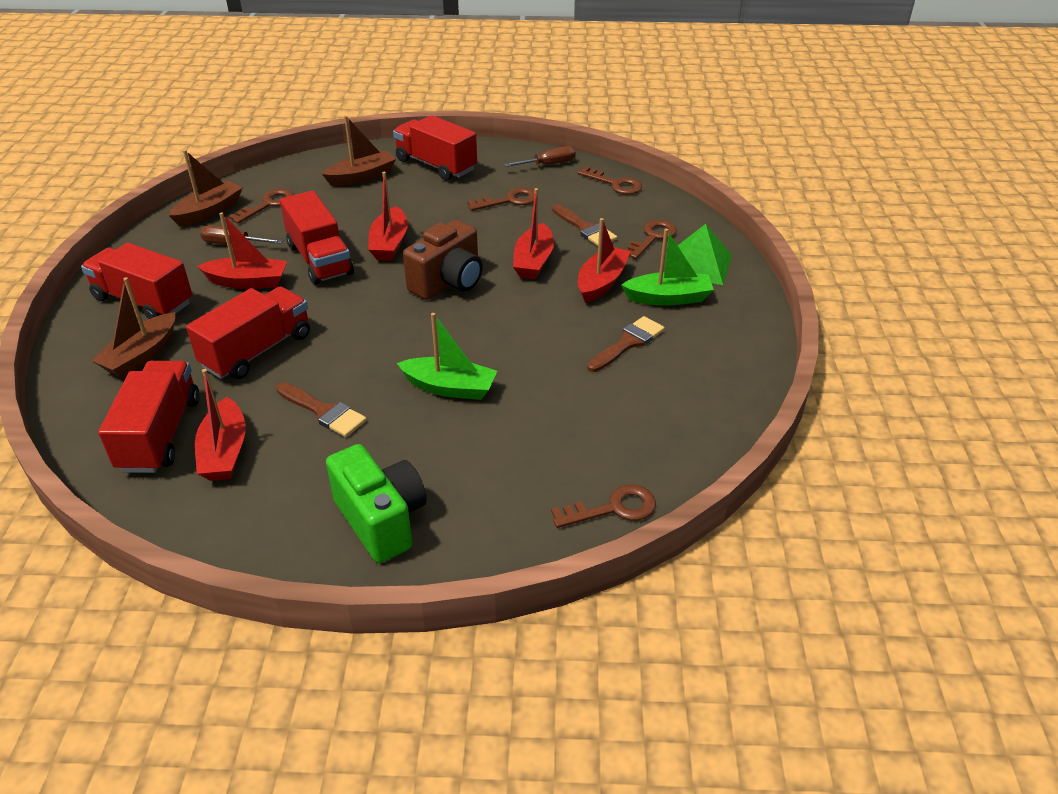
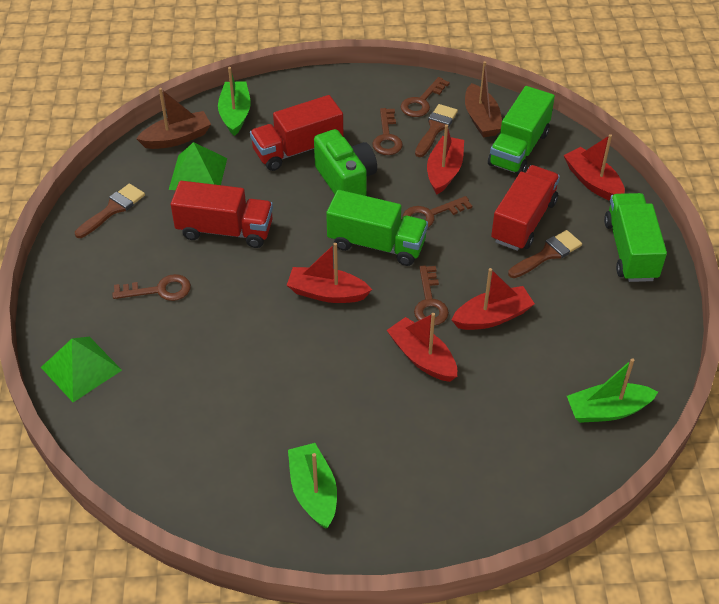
brown boat: 3 -> 2
brown camera: 1 -> 0
brown screwdriver: 2 -> 0
green boat: 2 -> 3
green pyramid: 1 -> 2
green truck: 0 -> 3
red truck: 5 -> 3

